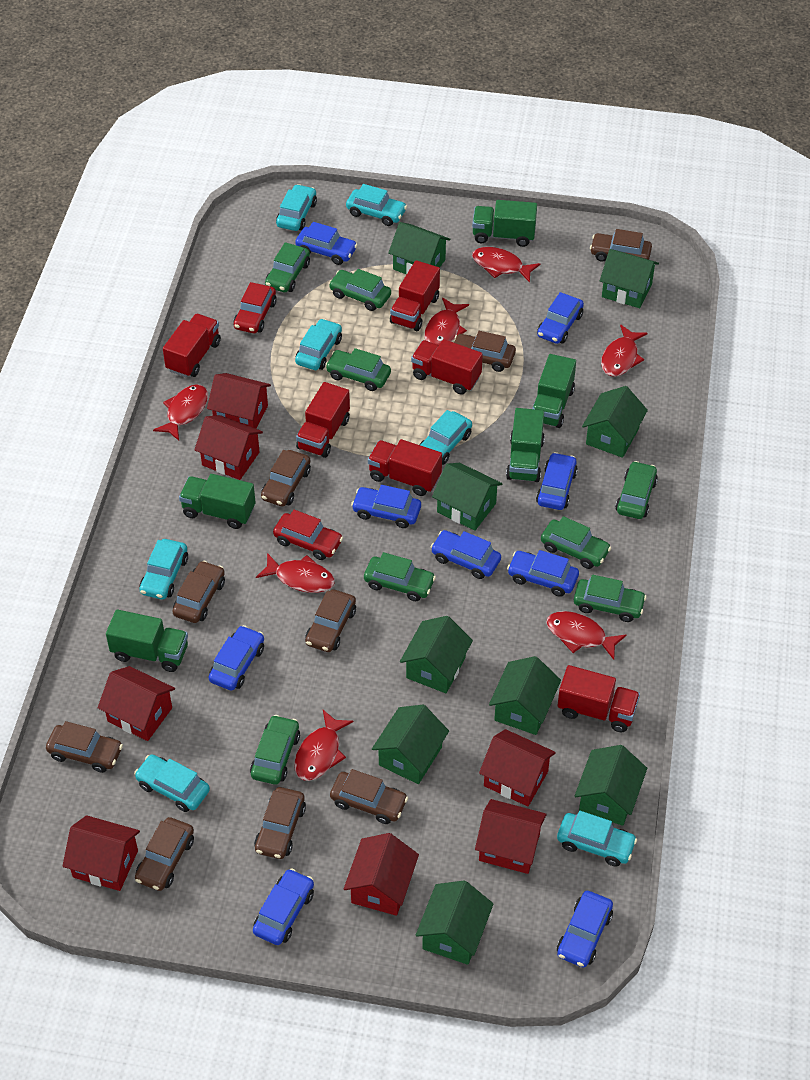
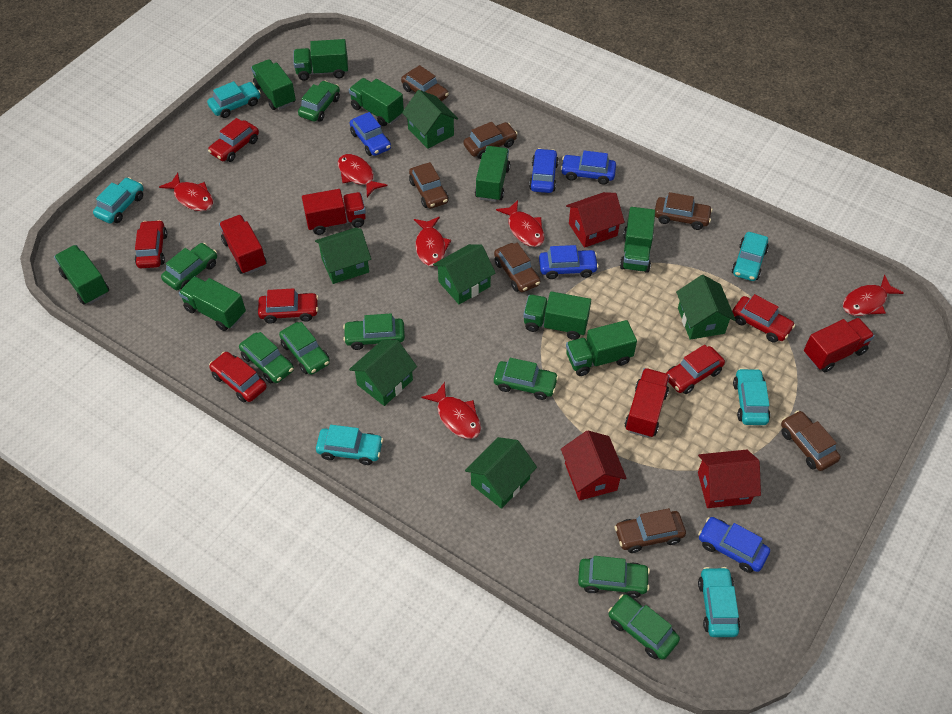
blue car: 9 -> 5
brown car: 9 -> 7
green house: 9 -> 6
green truck: 5 -> 9
red car: 2 -> 6
red fish: 7 -> 6
red house: 7 -> 3
red truck: 6 -> 4
turquoise car: 7 -> 6

